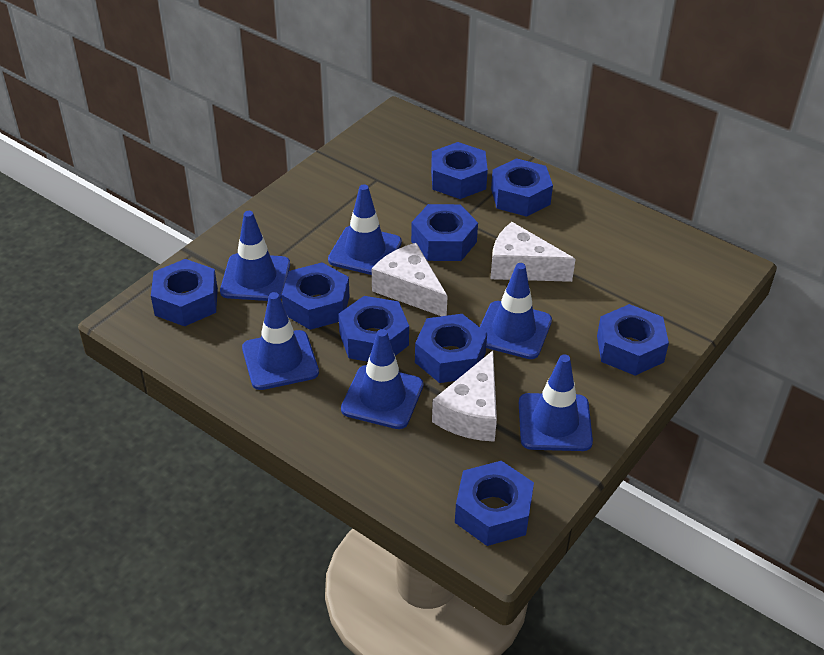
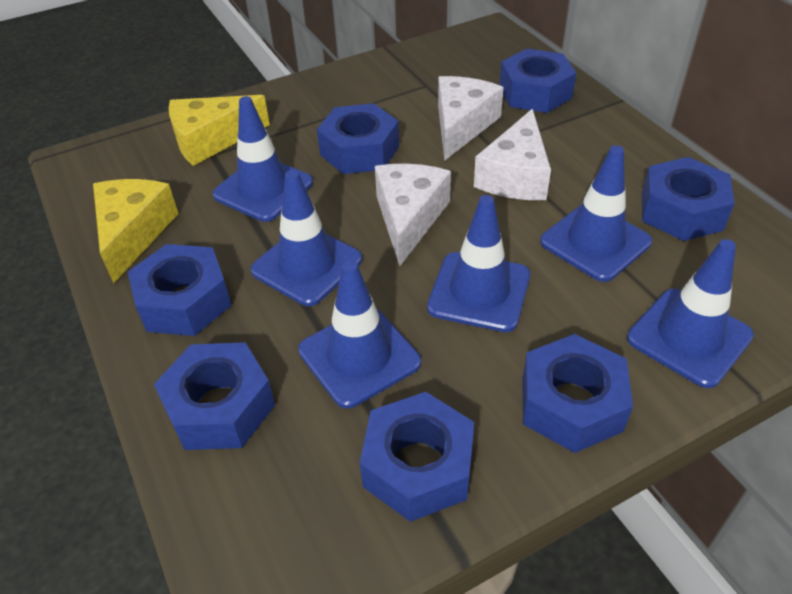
blue nut: 9 -> 7
yellow cheese: 0 -> 2

